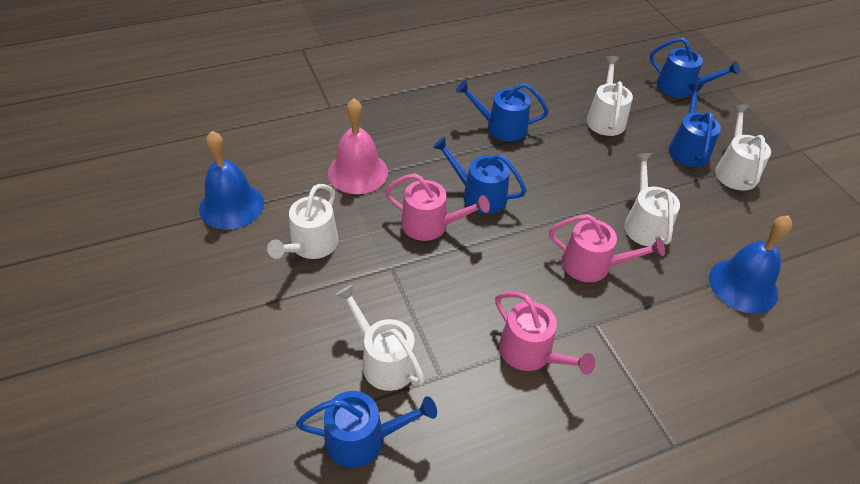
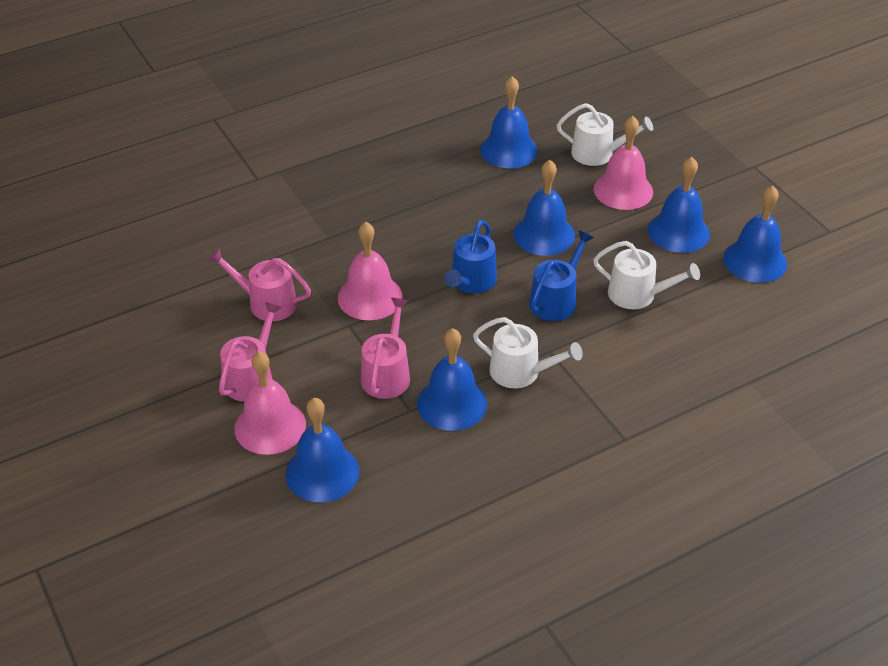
blue bell: 2 -> 6
blue watering can: 5 -> 2
pink bell: 1 -> 3
white watering can: 5 -> 3

